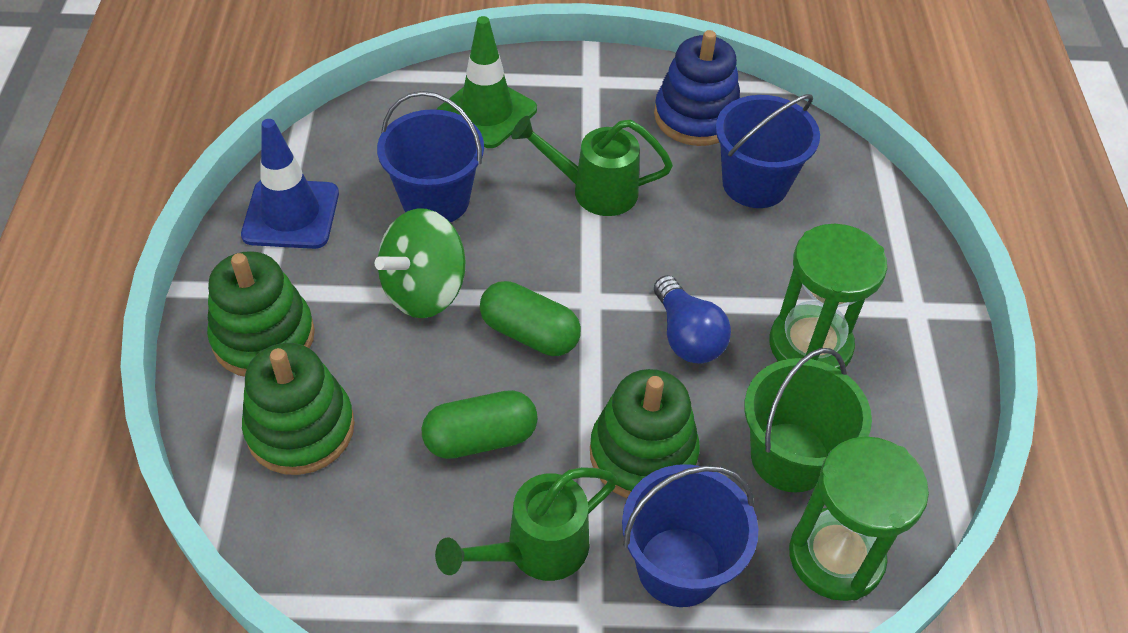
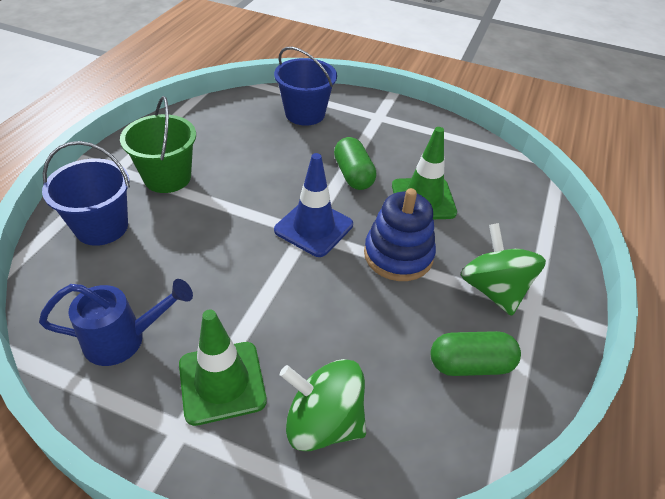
blue bucket: 3 -> 2
blue light bulb: 1 -> 0
blue watering can: 0 -> 1
green hourglass: 2 -> 0
green spinning top: 1 -> 2
green stacking toy: 3 -> 0
green traffic cone: 1 -> 2
green watering can: 2 -> 0

